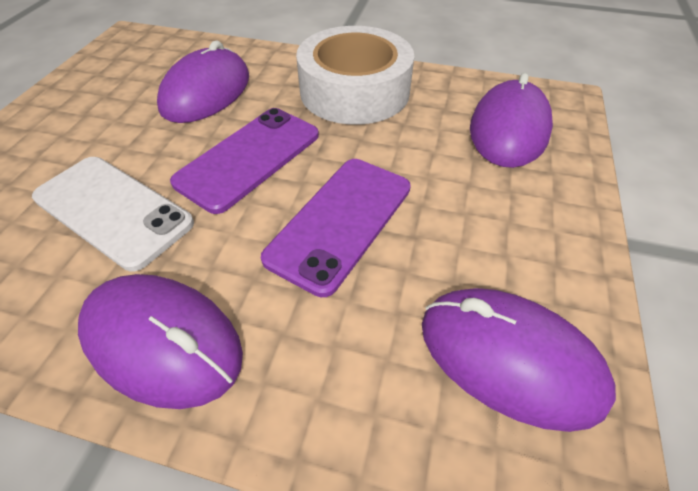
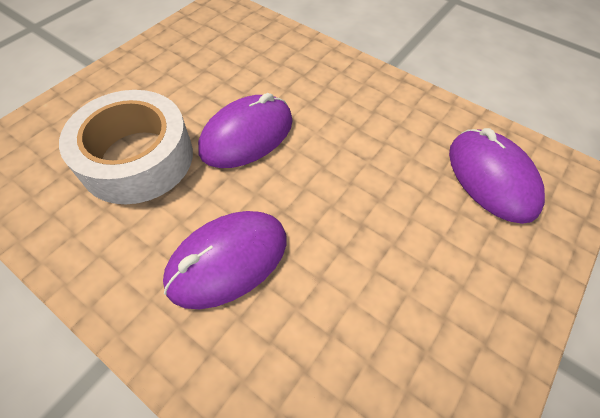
purple mouse: 4 -> 3
purple phone: 2 -> 0
white phone: 1 -> 0

